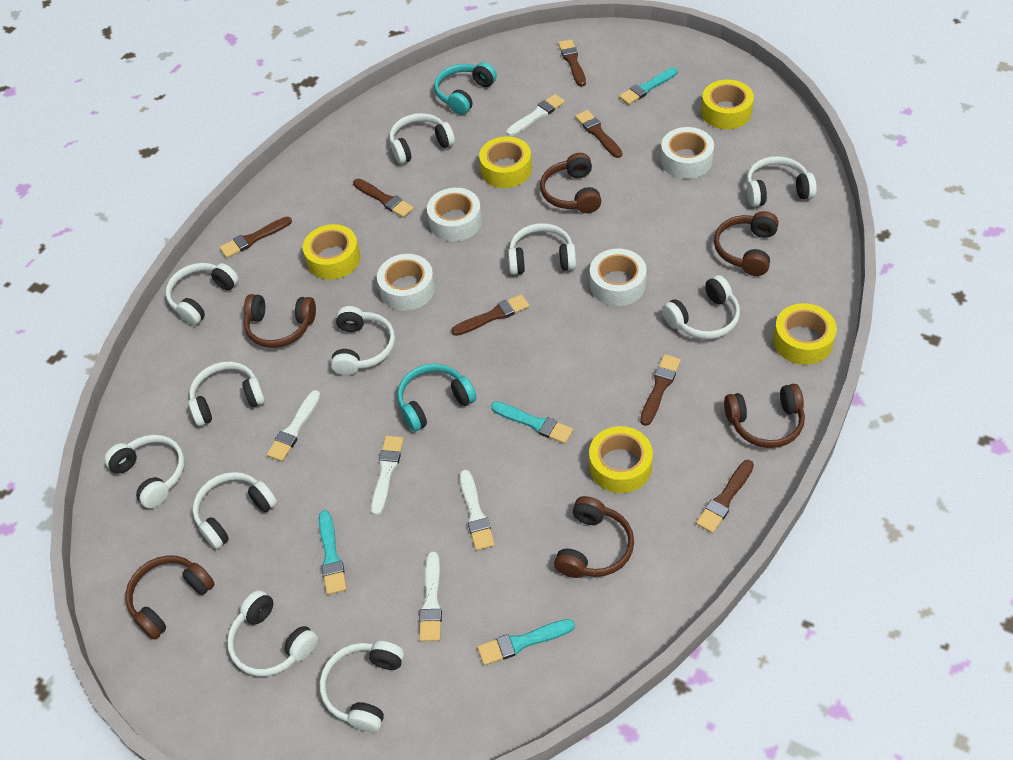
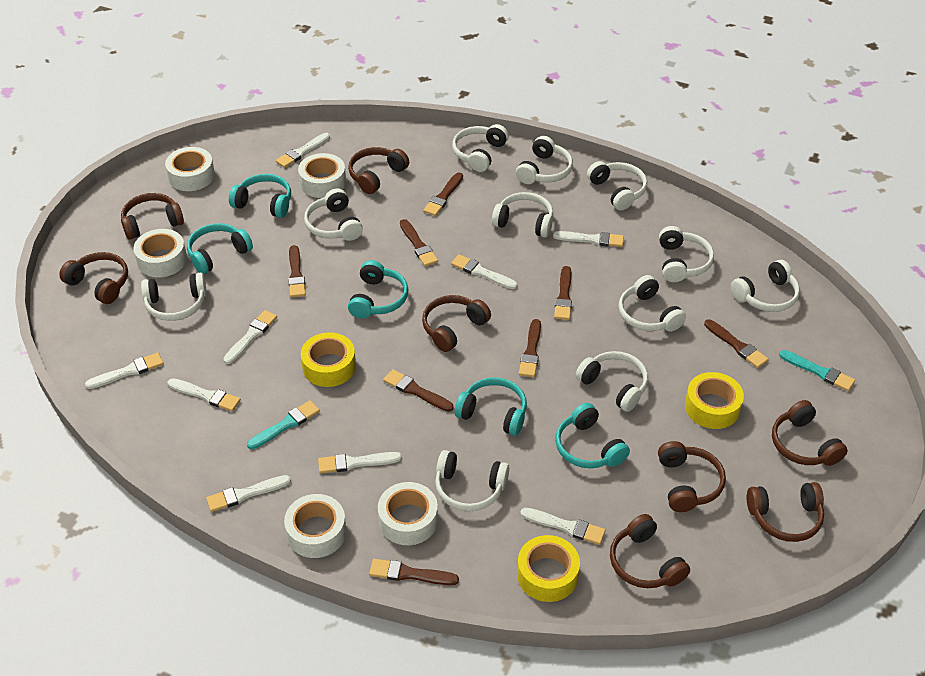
brown brush: 7 -> 8
brown headphones: 6 -> 8
turquoise brush: 4 -> 2
turquoise headphones: 2 -> 5
white brush: 5 -> 9
white tape: 4 -> 5
yellow tape: 5 -> 3

